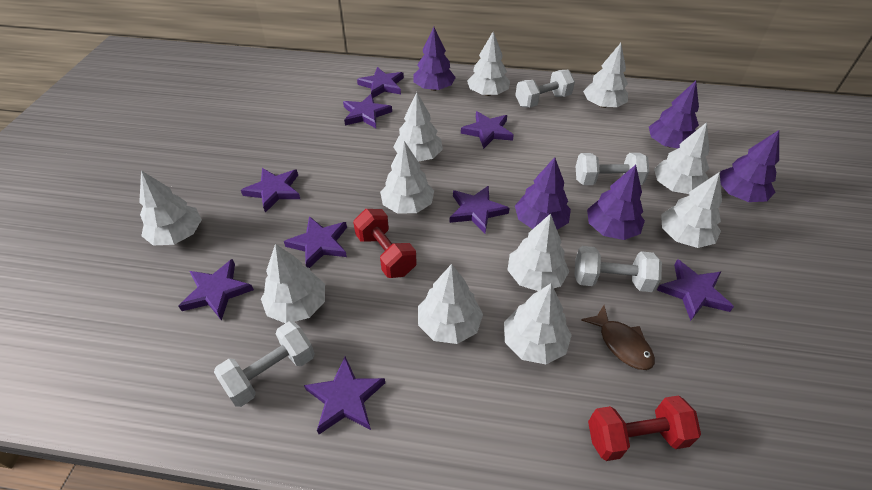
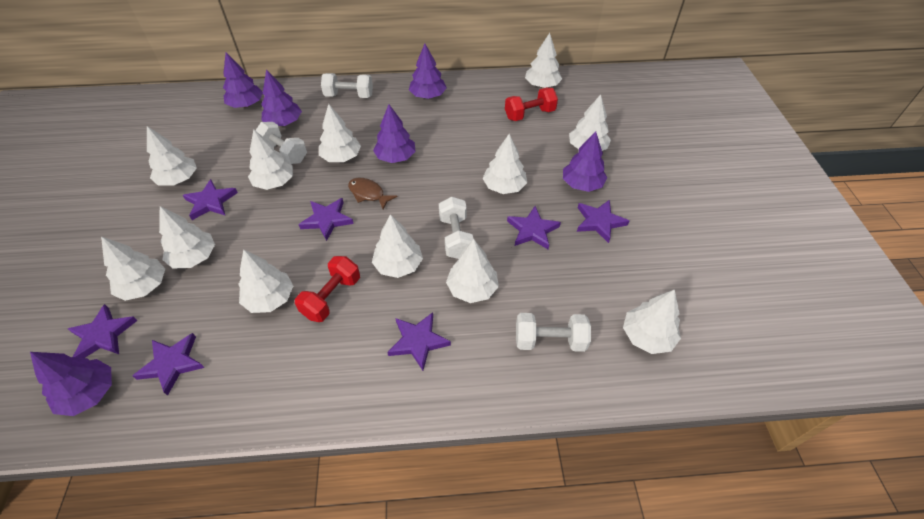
purple star: 9 -> 7
purple tree: 5 -> 6
white tree: 11 -> 12

